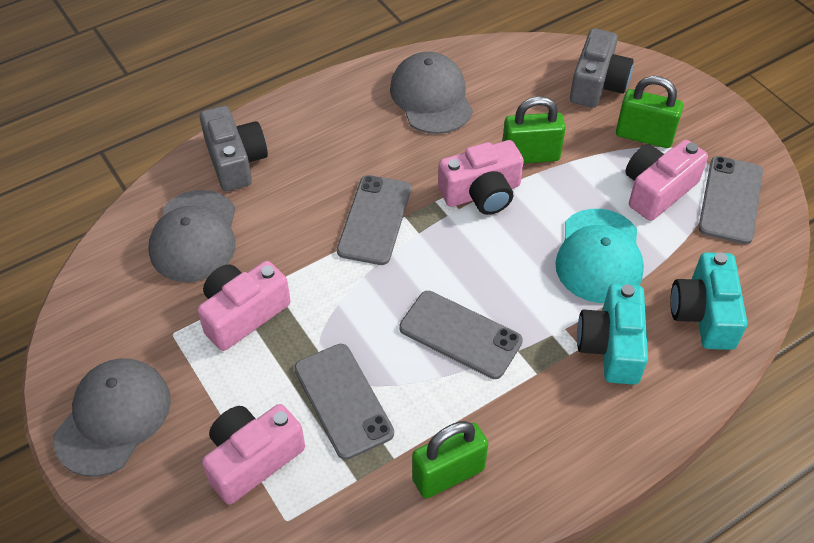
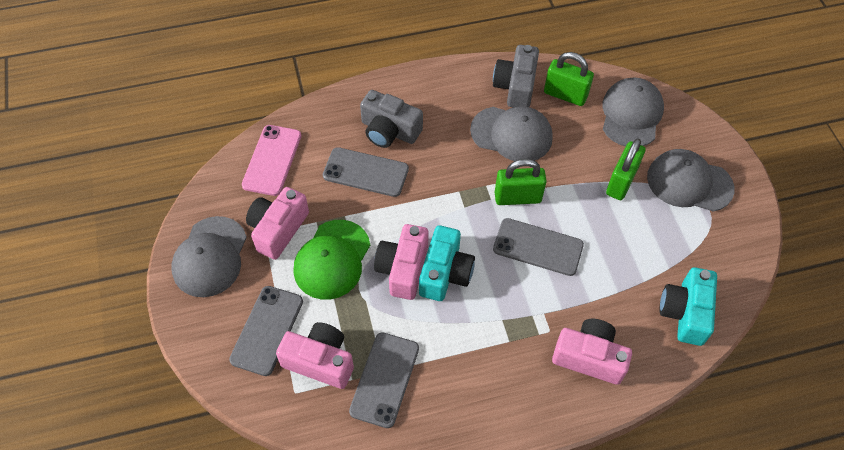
green cap: 0 -> 1
grey cap: 3 -> 4
pink phone: 0 -> 1
turquoise cap: 1 -> 0

